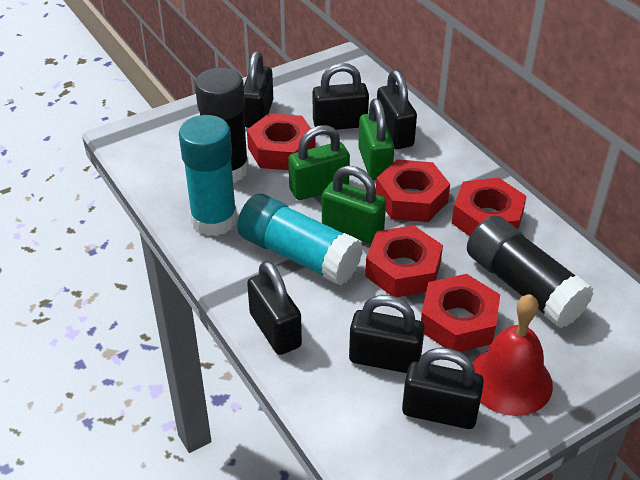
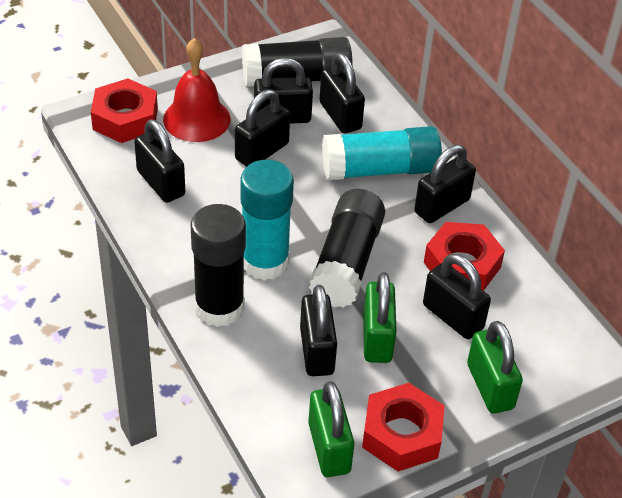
black glue stick: 2 -> 3
black padlock: 6 -> 7
red nut: 5 -> 3

